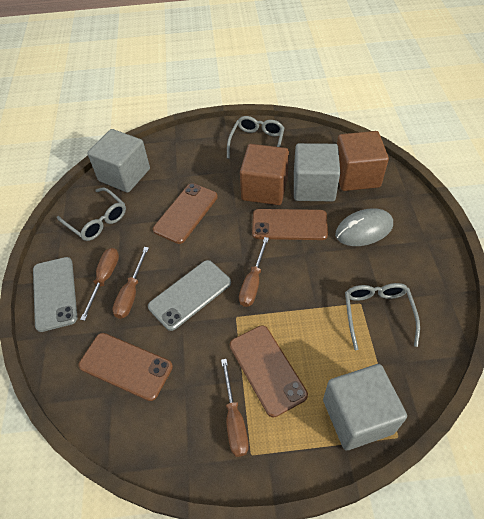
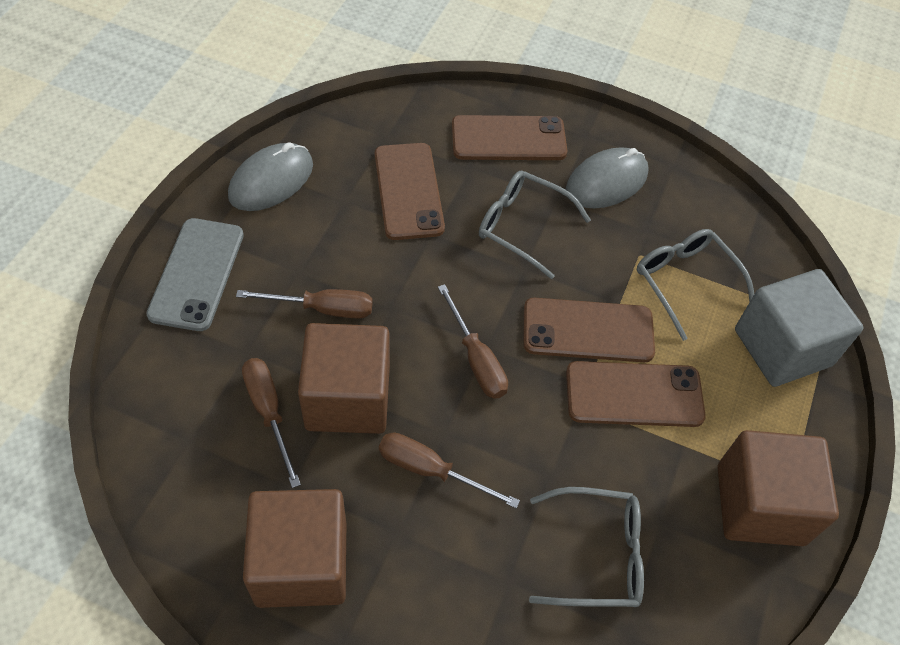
brown cube: 2 -> 3
grey cube: 3 -> 1
grey mouse: 1 -> 2
grey phone: 2 -> 1

